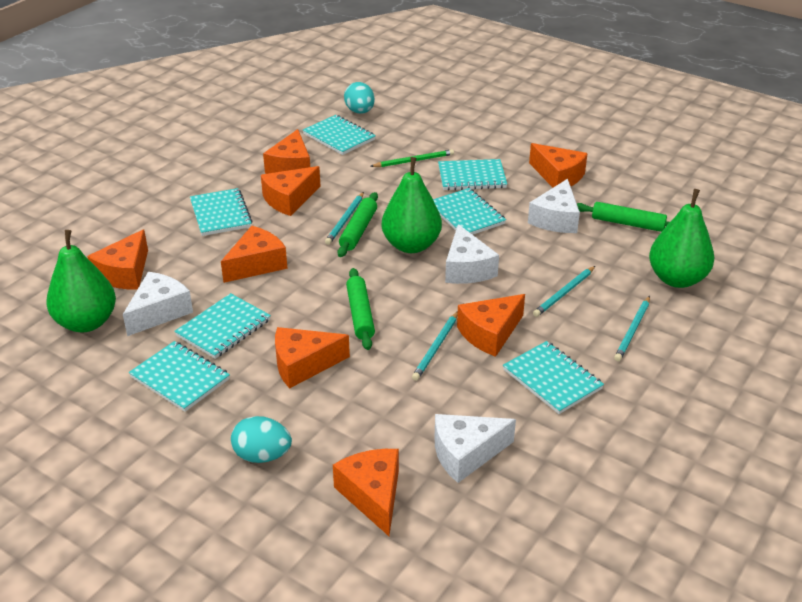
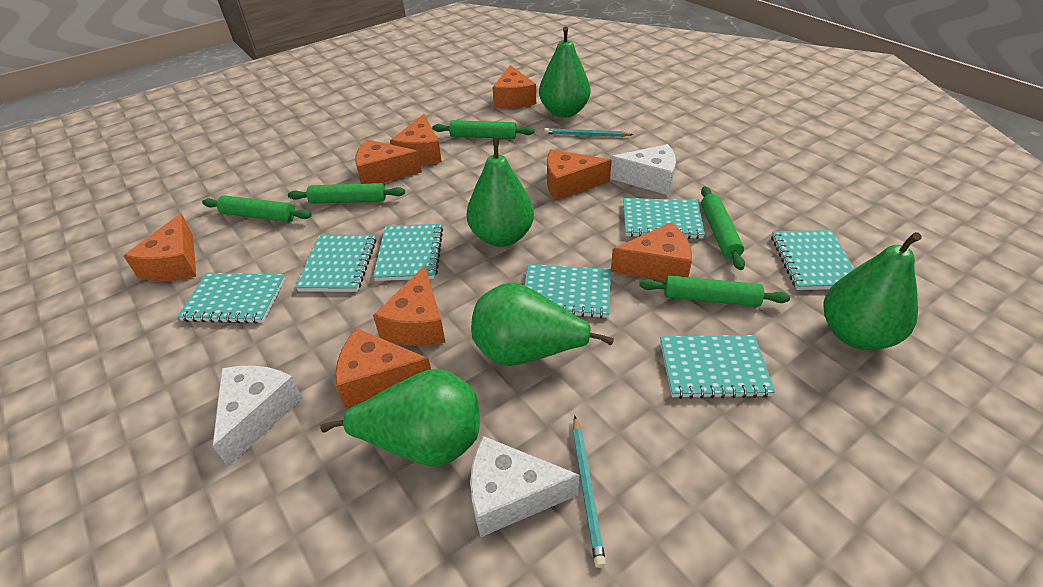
green pear: 3 -> 5
green pencil: 1 -> 0
green rolling pin: 3 -> 5
turquoise egg: 2 -> 0
turquoise pencil: 4 -> 2
white cheese: 4 -> 3

